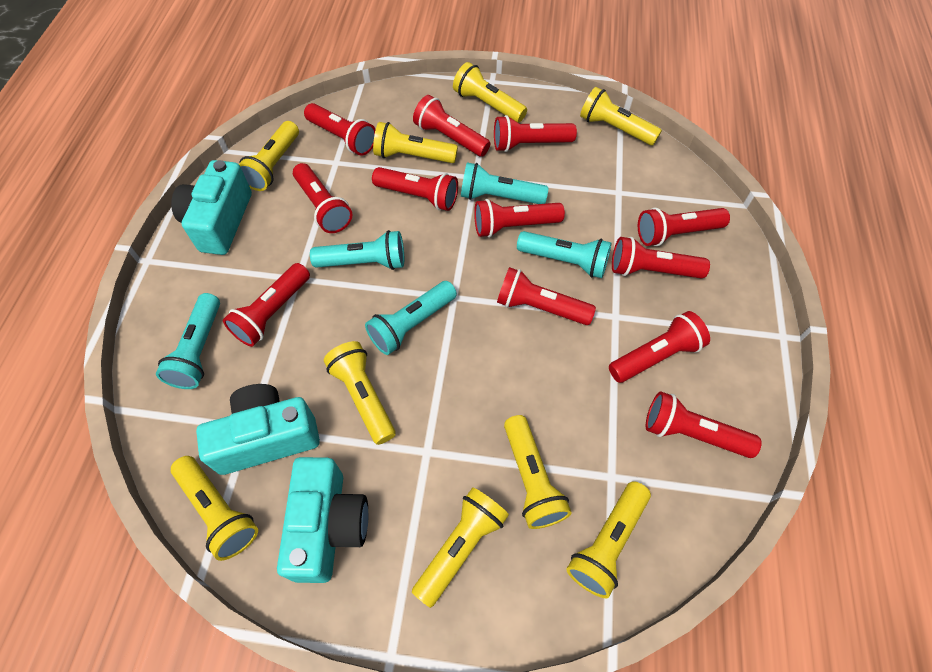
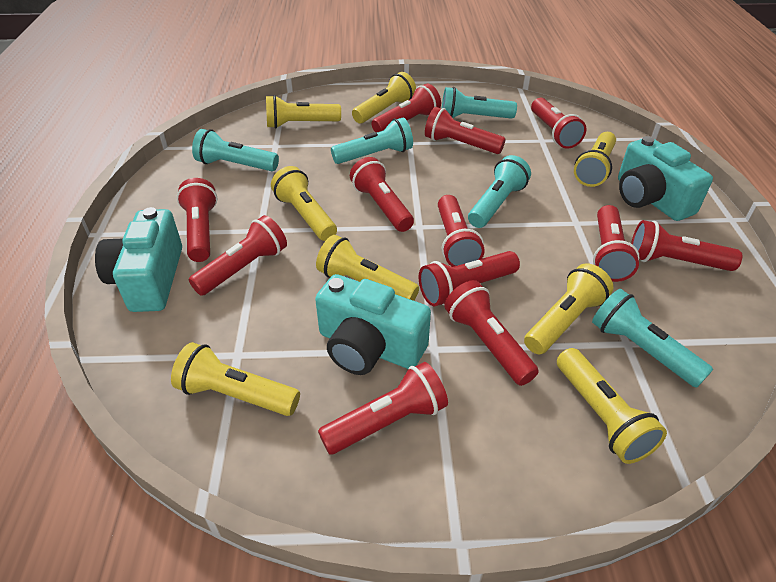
yellow flashlight: 9 -> 8

